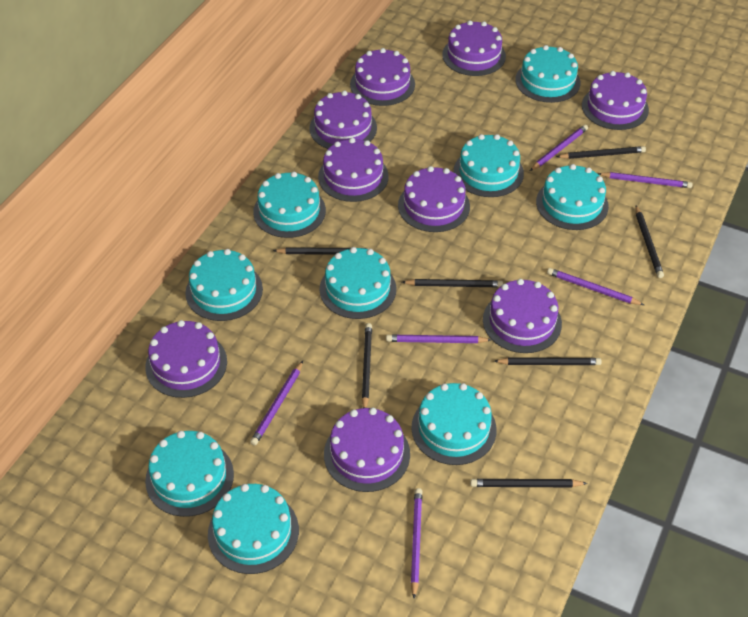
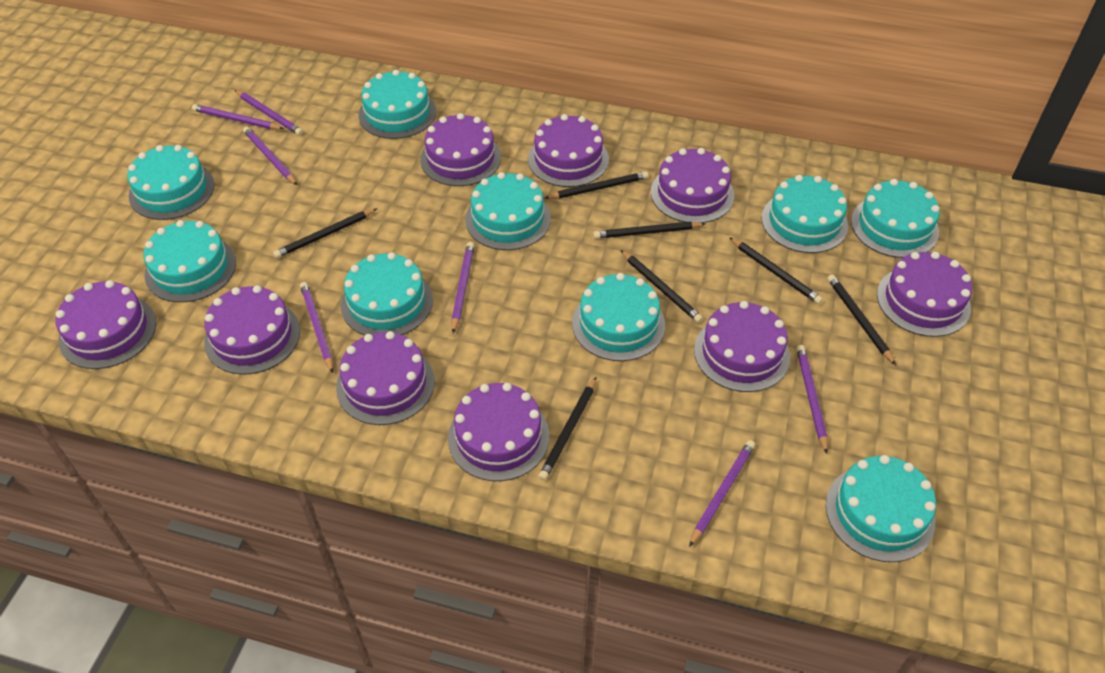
purple pencil: 6 -> 7

